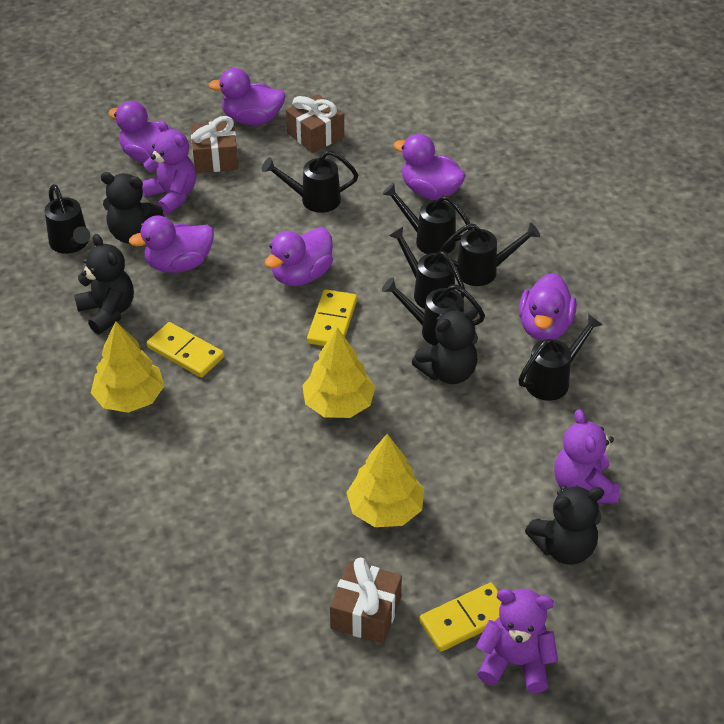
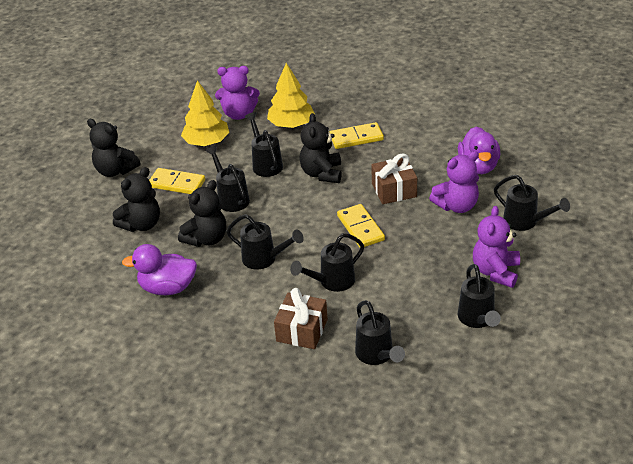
brown gift: 3 -> 2
purple duck: 6 -> 2
yellow tree: 3 -> 2

